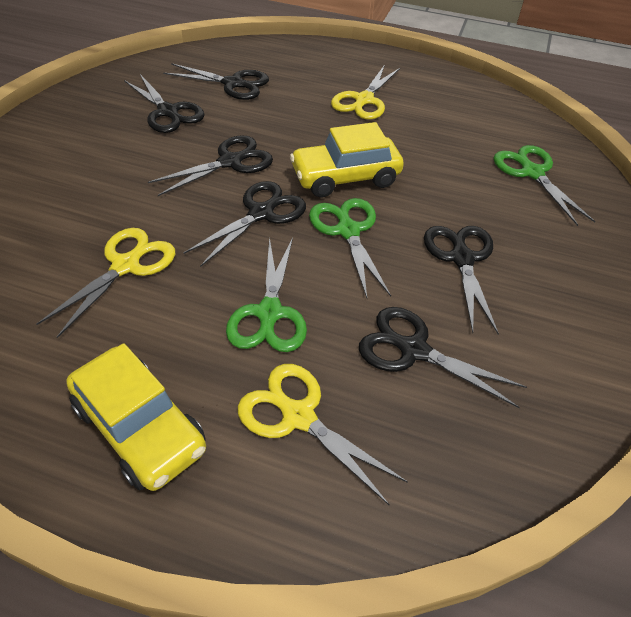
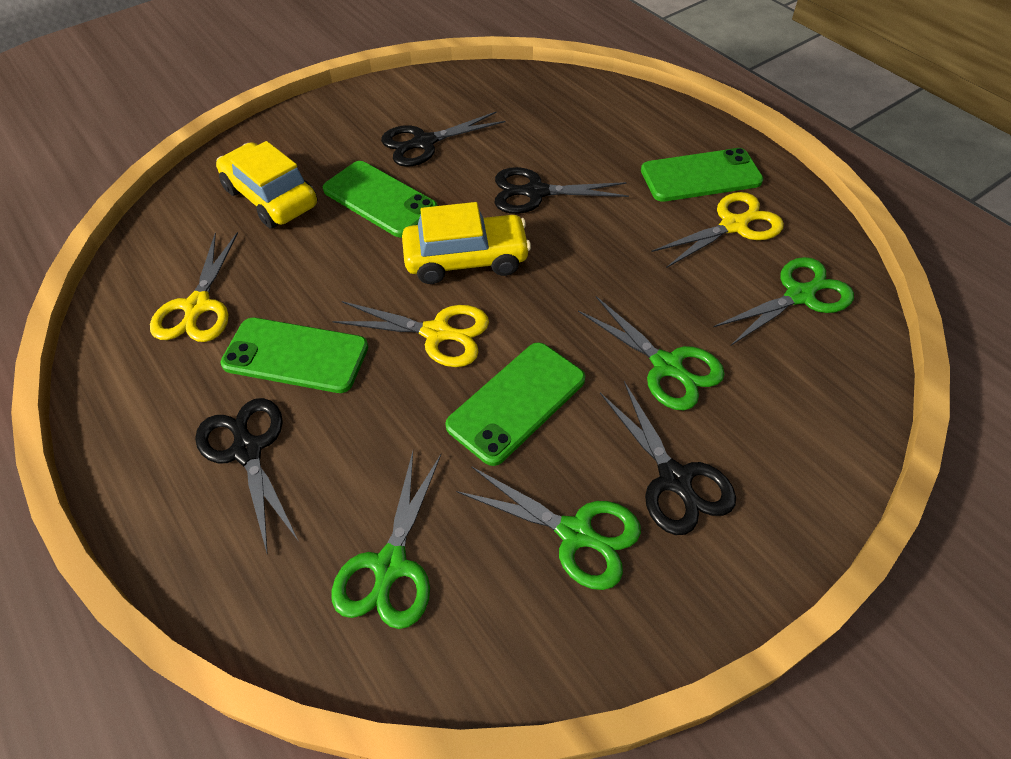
black scissors: 6 -> 4
green phone: 0 -> 4
green scissors: 3 -> 4

